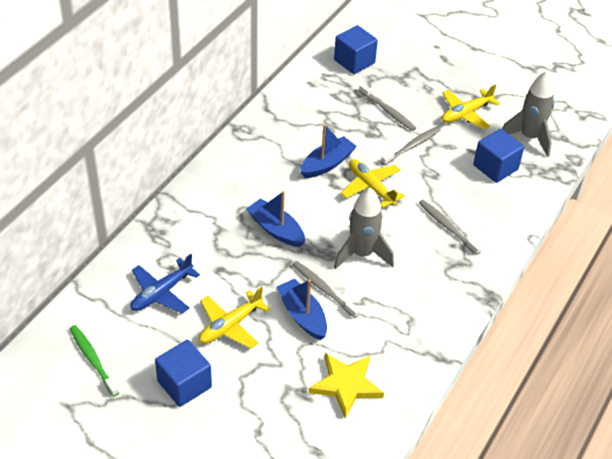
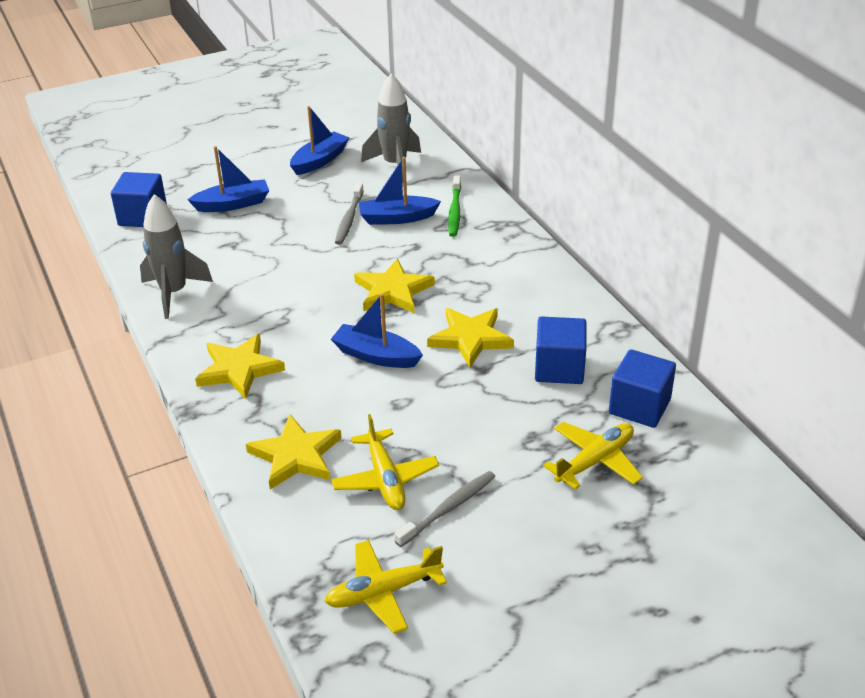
blue boat: 3 -> 4
blue plane: 1 -> 0
grey toothbrush: 4 -> 2
yellow star: 1 -> 4

